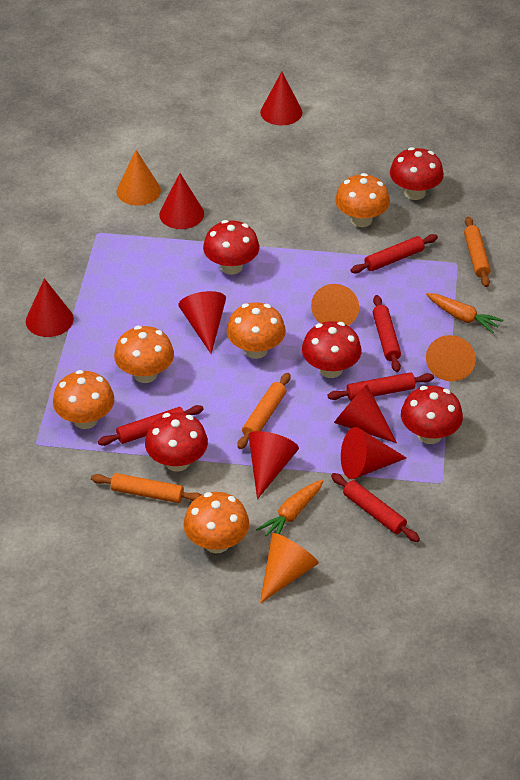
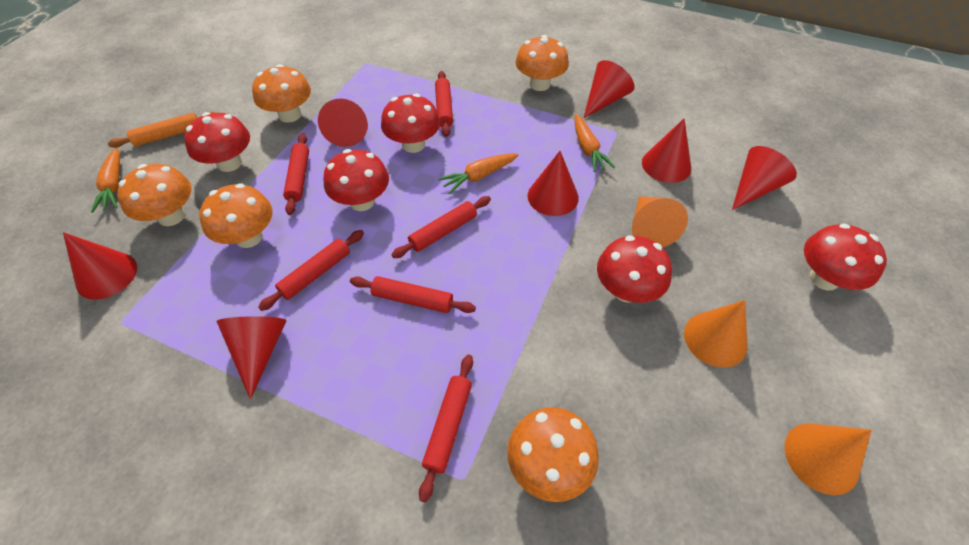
orange carrot: 2 -> 3
orange cone: 4 -> 3
orange rolling pin: 3 -> 1
red rolling pin: 5 -> 6

